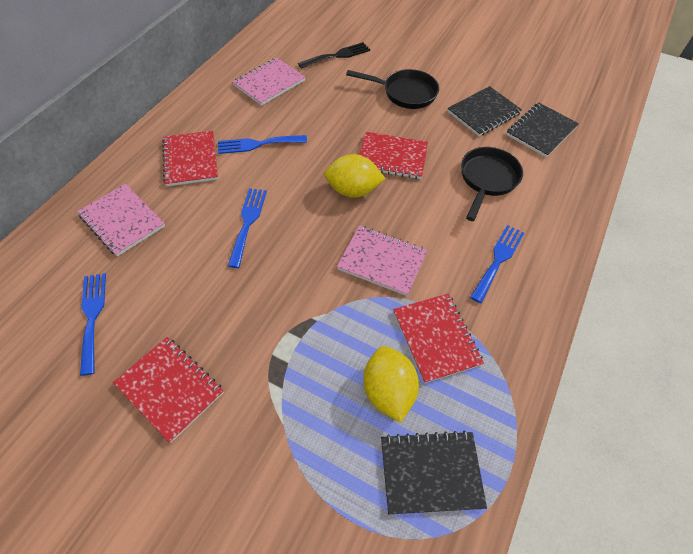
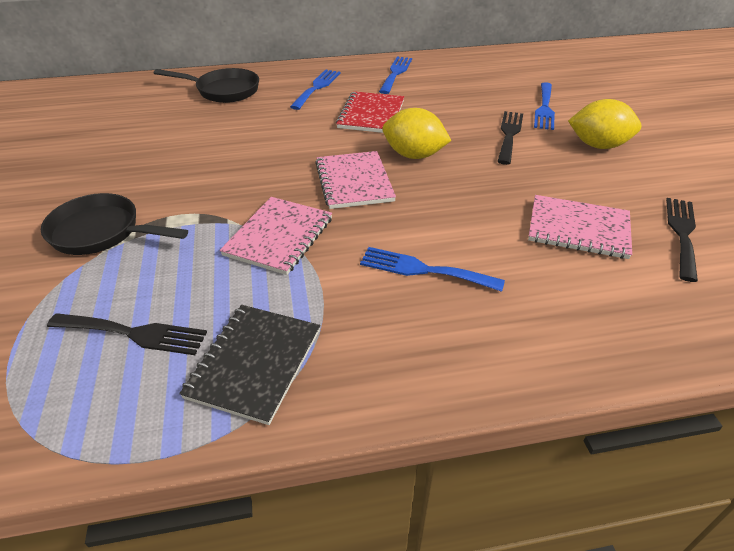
black fork: 1 -> 3
black notebook: 3 -> 1
red notebook: 4 -> 1

